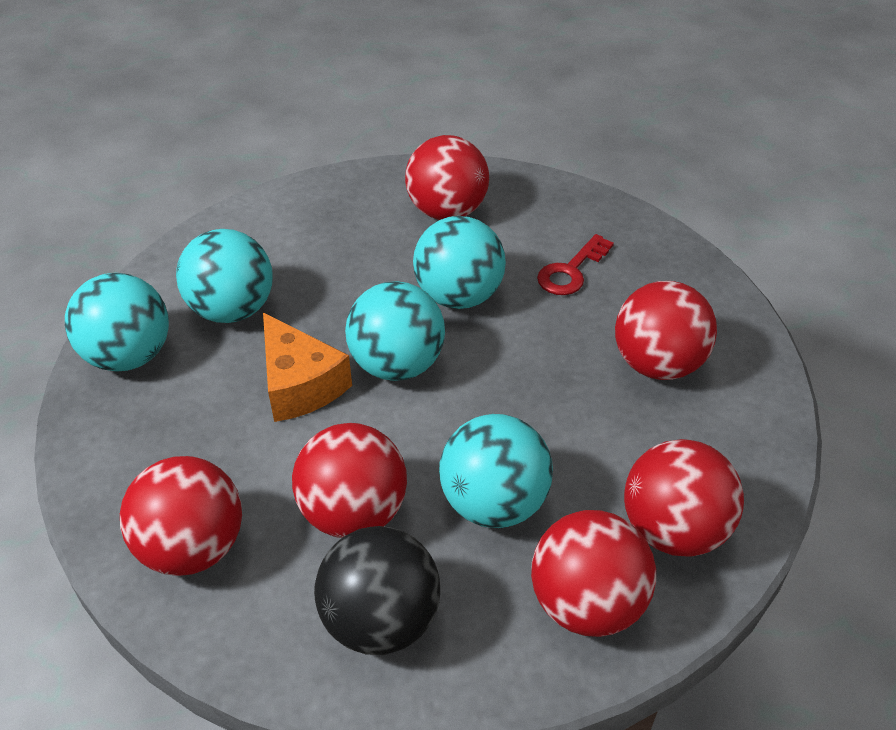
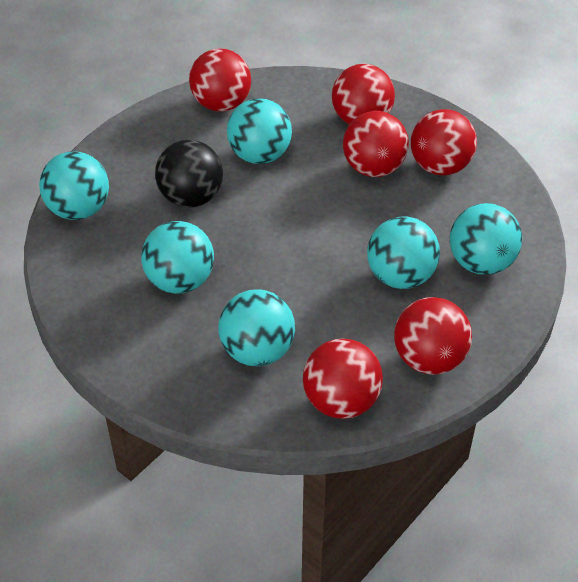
orange cheese: 1 -> 0
red key: 1 -> 0
turquoise ball: 5 -> 6

